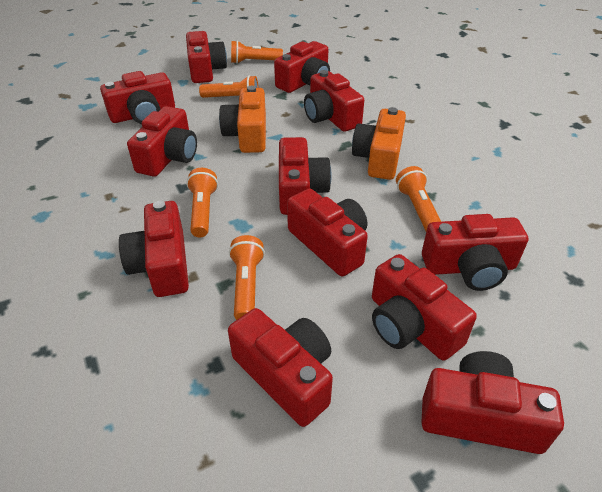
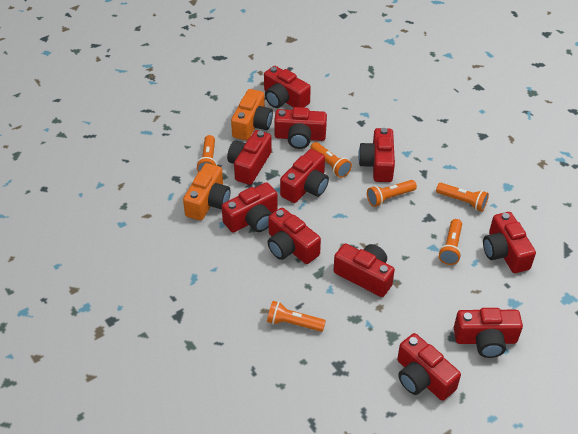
orange flashlight: 5 -> 6
red camera: 12 -> 11

